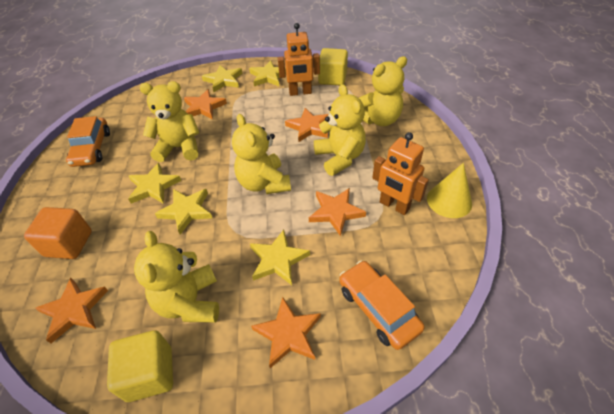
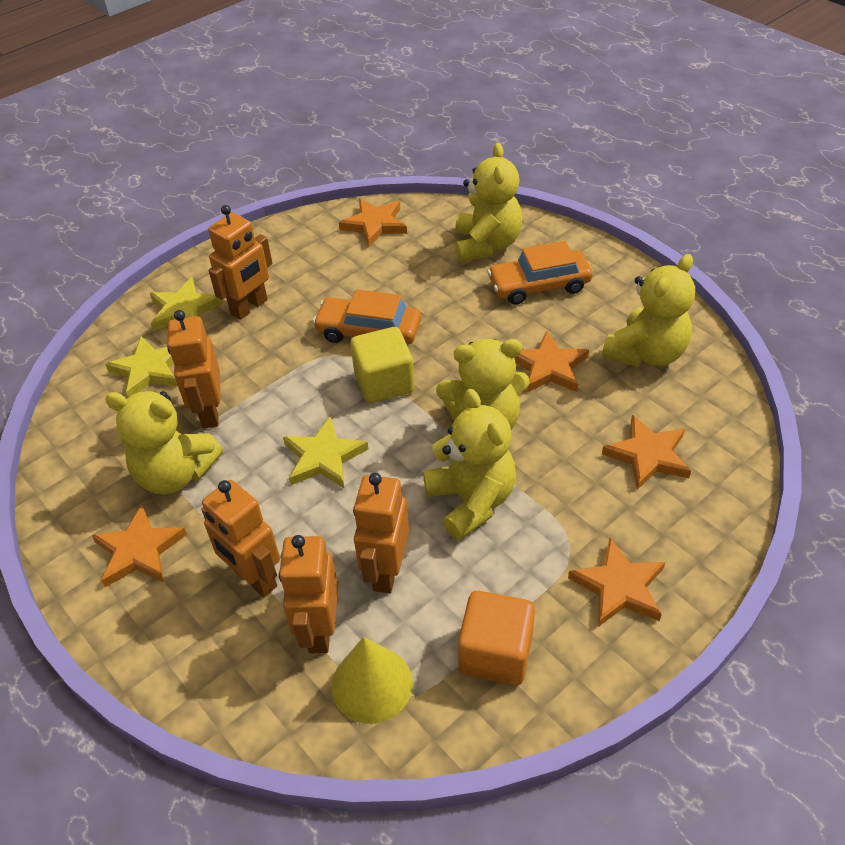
orange robot: 2 -> 5
yellow cube: 2 -> 1
yellow star: 5 -> 3

